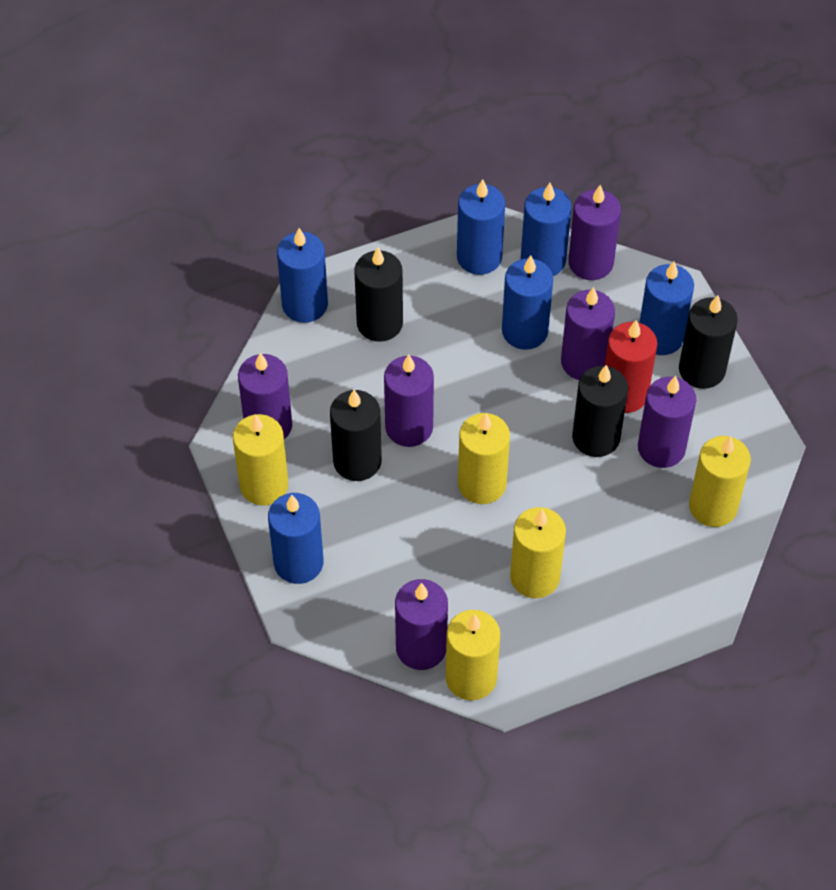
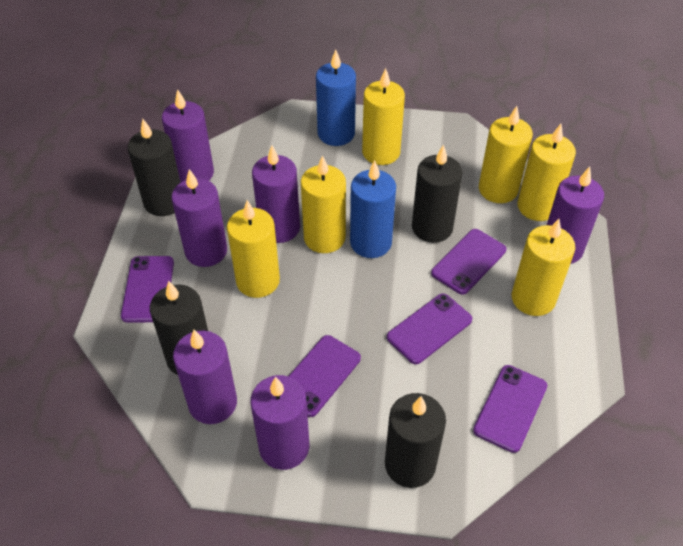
blue candle: 6 -> 2
purple phone: 0 -> 5
red candle: 1 -> 0
yellow candle: 5 -> 6

